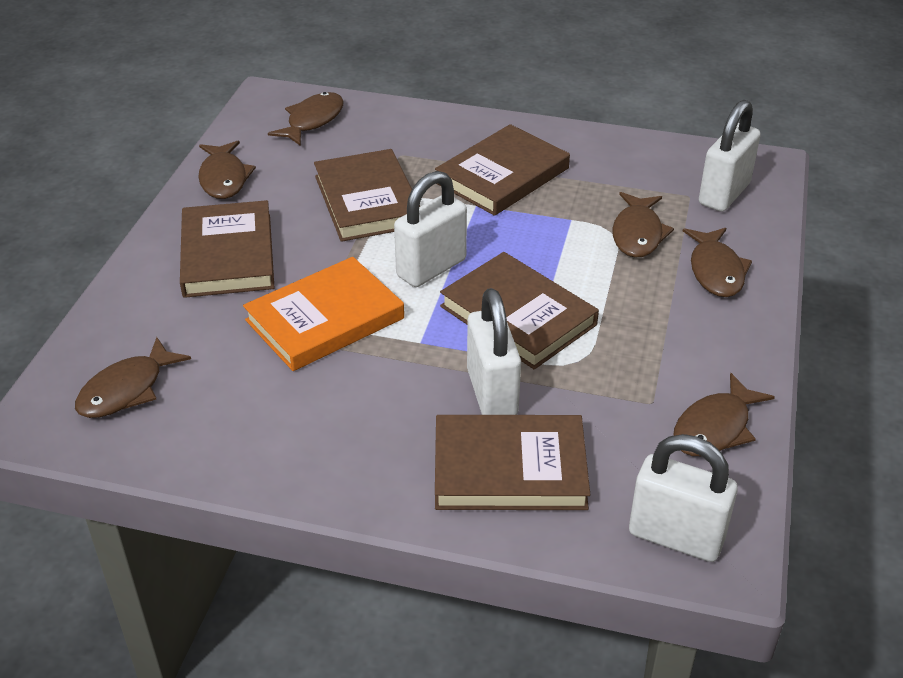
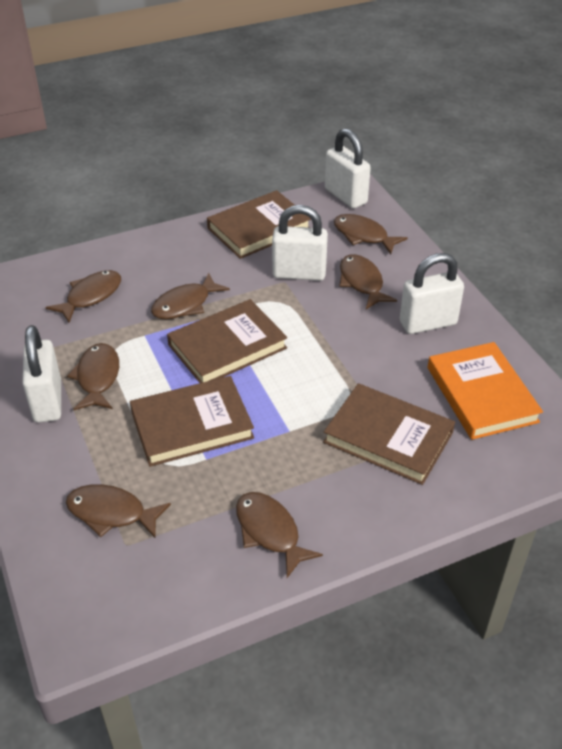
brown book: 5 -> 4
brown fish: 6 -> 7

